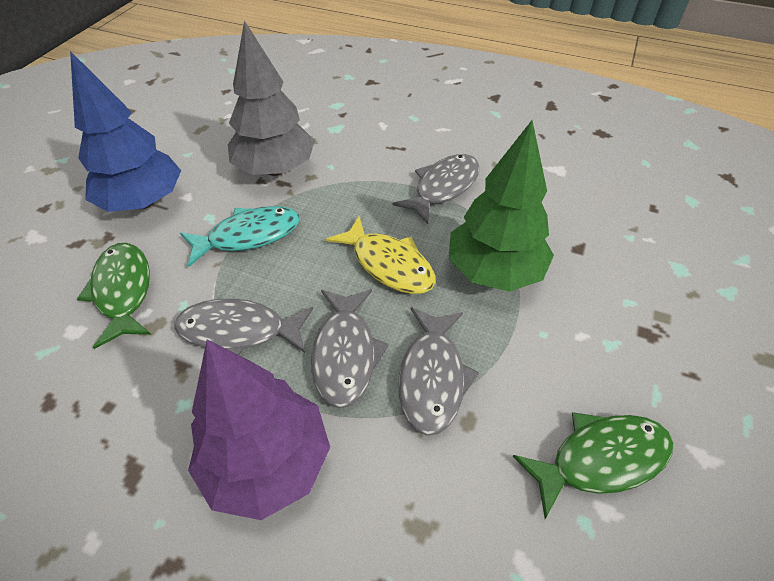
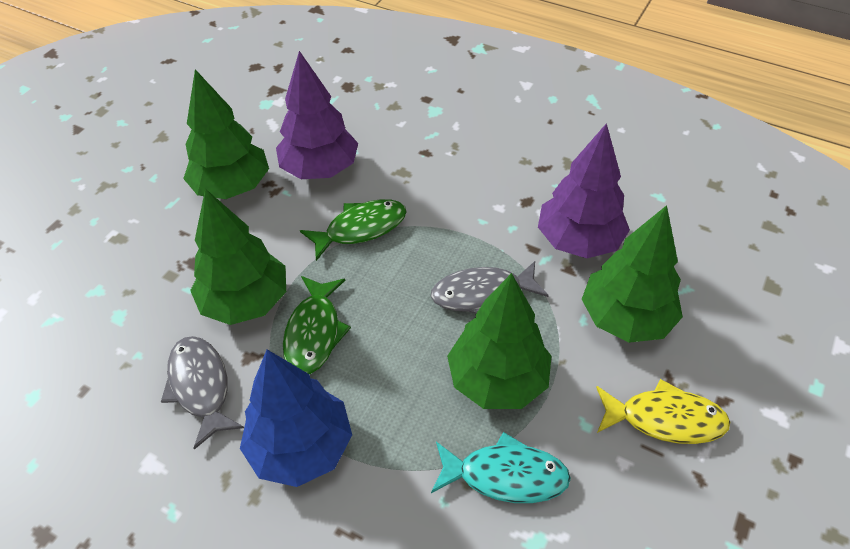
green tree: 1 -> 4
grey fish: 4 -> 2
grey tree: 1 -> 0
purple tree: 1 -> 2

